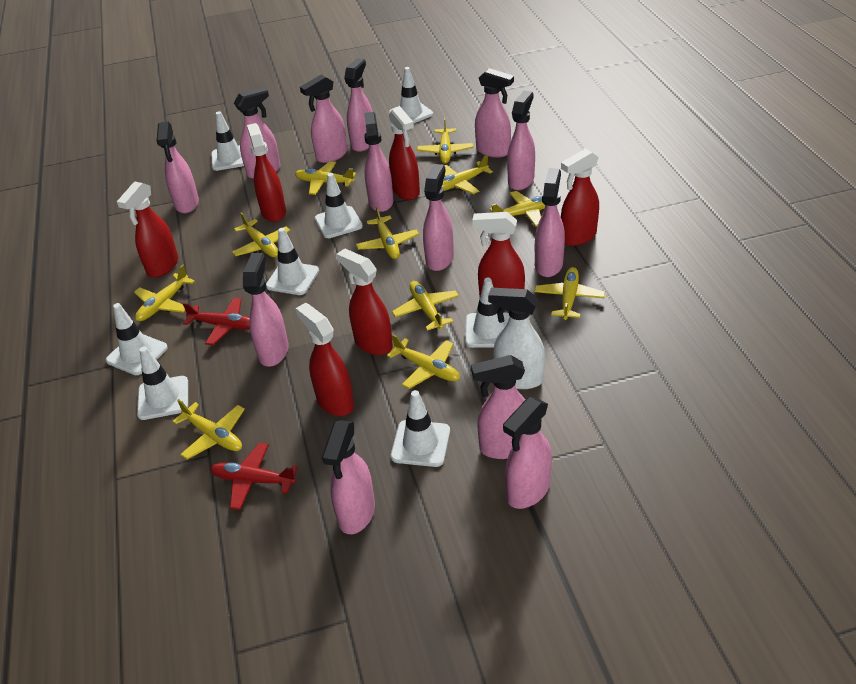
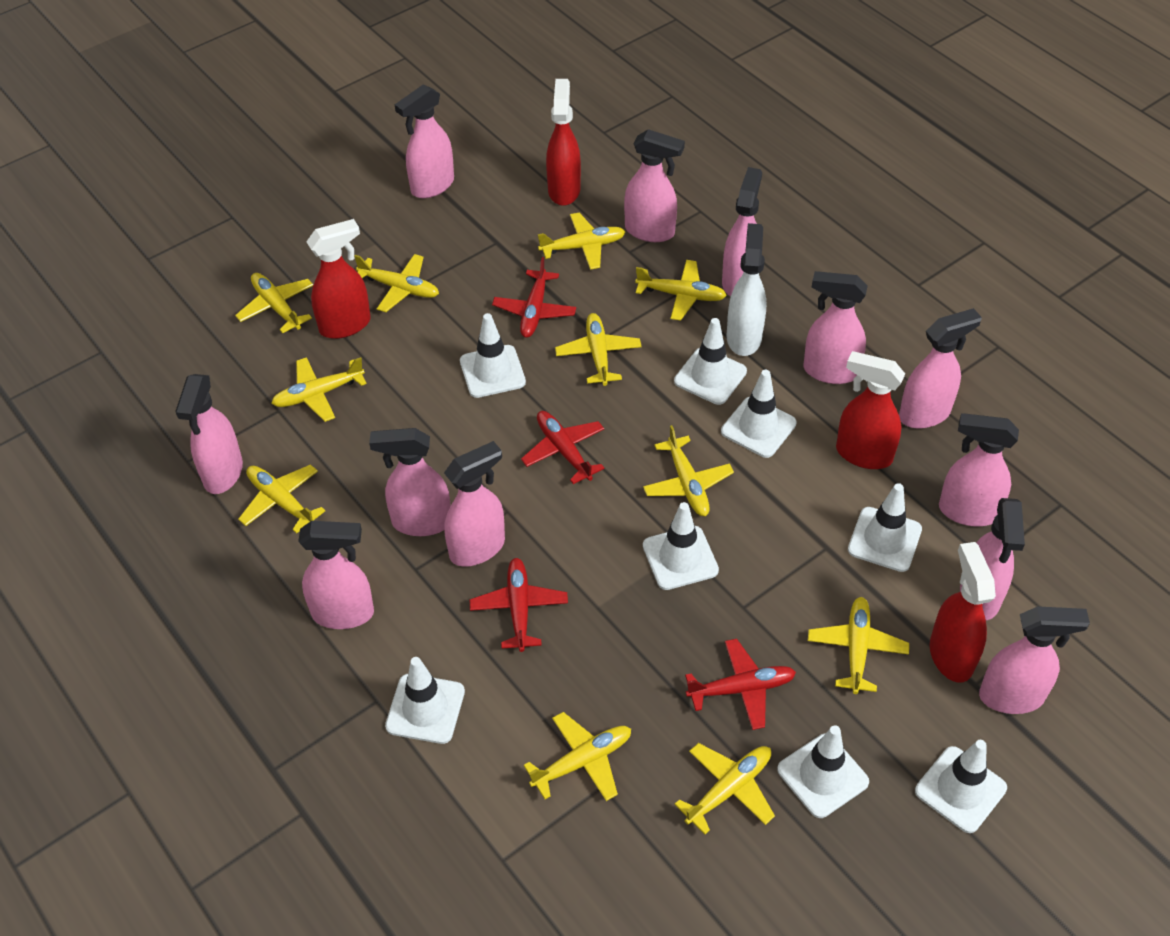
pink spray bottle: 13 -> 12
red plane: 2 -> 4
red spray bottle: 7 -> 4

